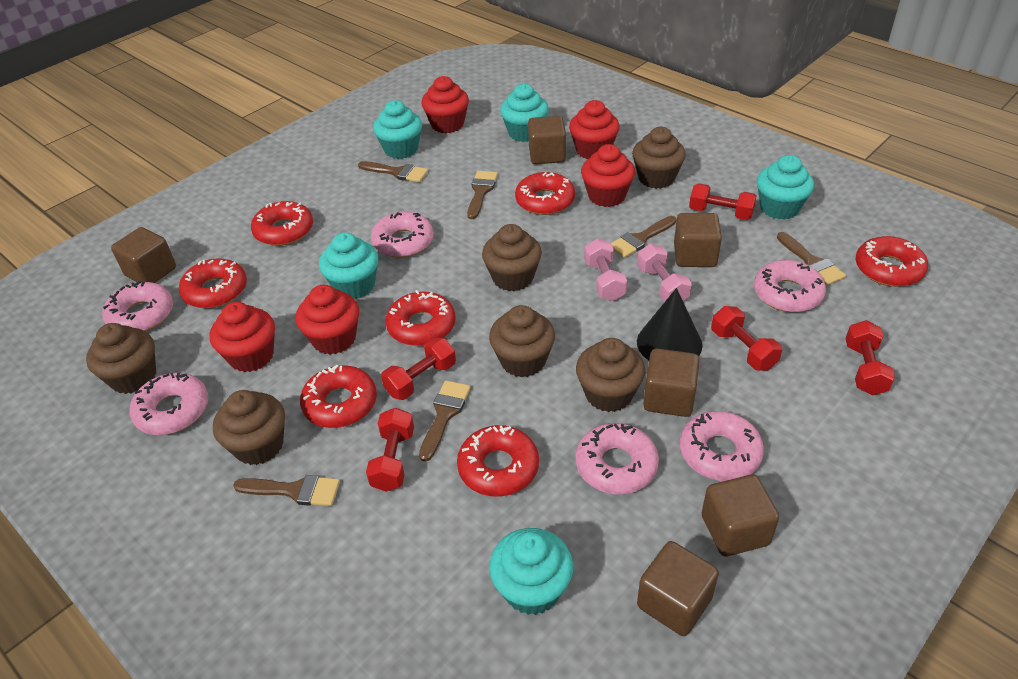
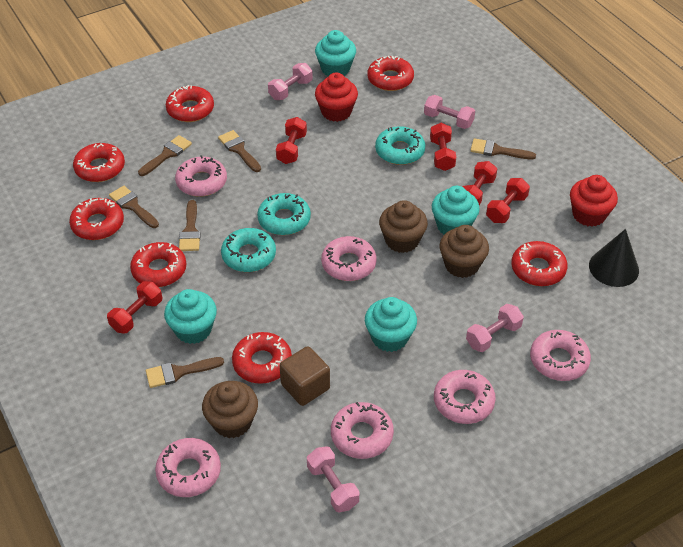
brown cube: 6 -> 1
brown cupcake: 6 -> 3
pink dumbbell: 2 -> 4
red cupcake: 5 -> 2
turquoise cupcake: 5 -> 4
turquoise donut: 0 -> 3

